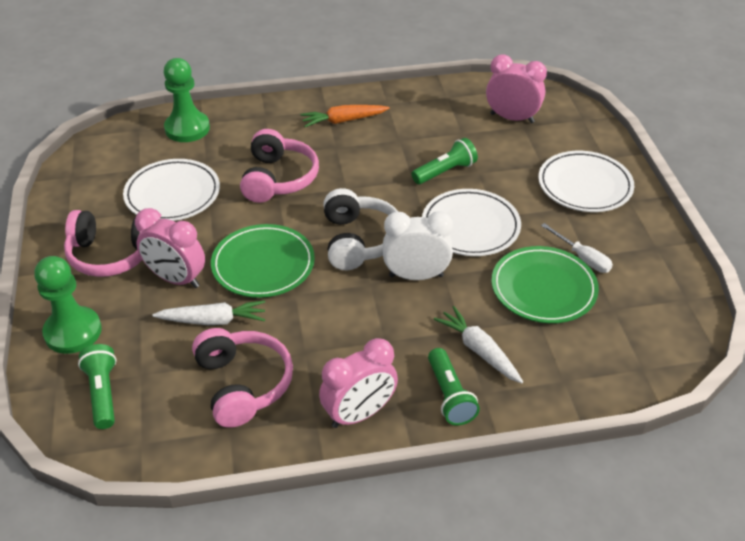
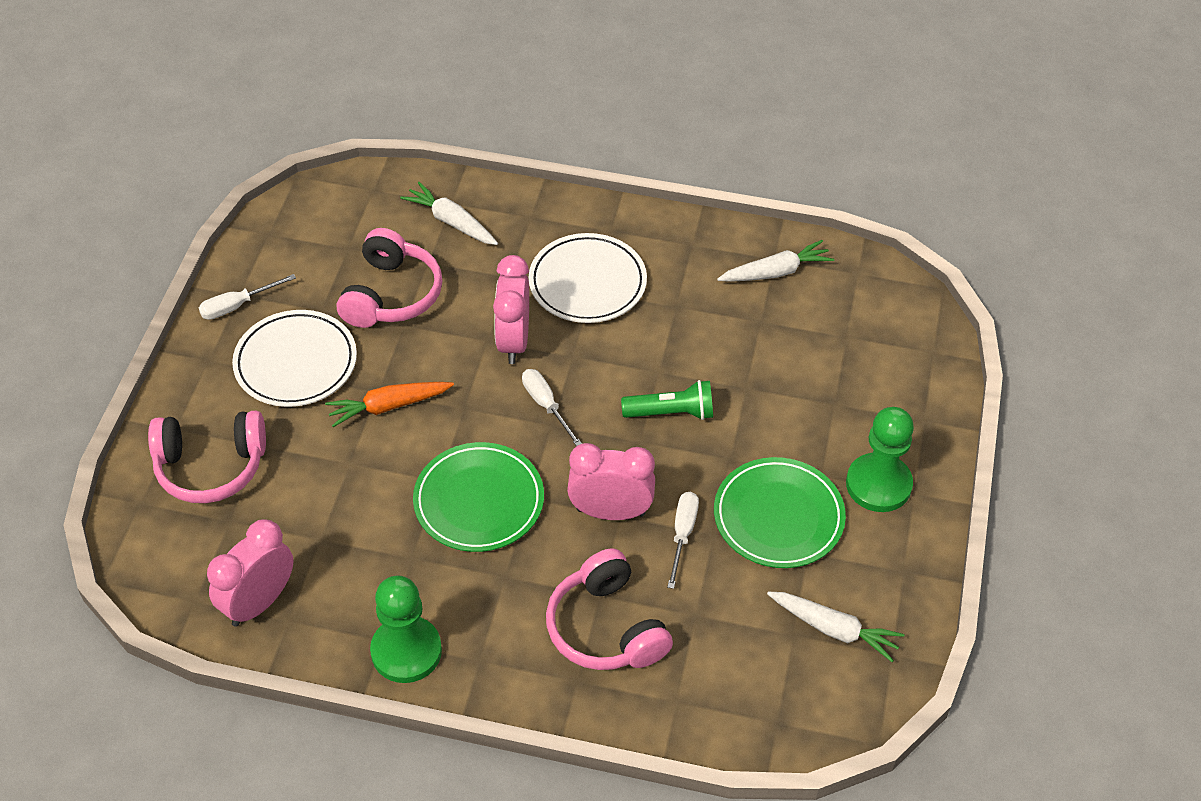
green flashlight: 3 -> 1
white carrot: 2 -> 3
white clock: 1 -> 0
white headphones: 1 -> 0
white plate: 3 -> 2
white screwdriver: 1 -> 3

